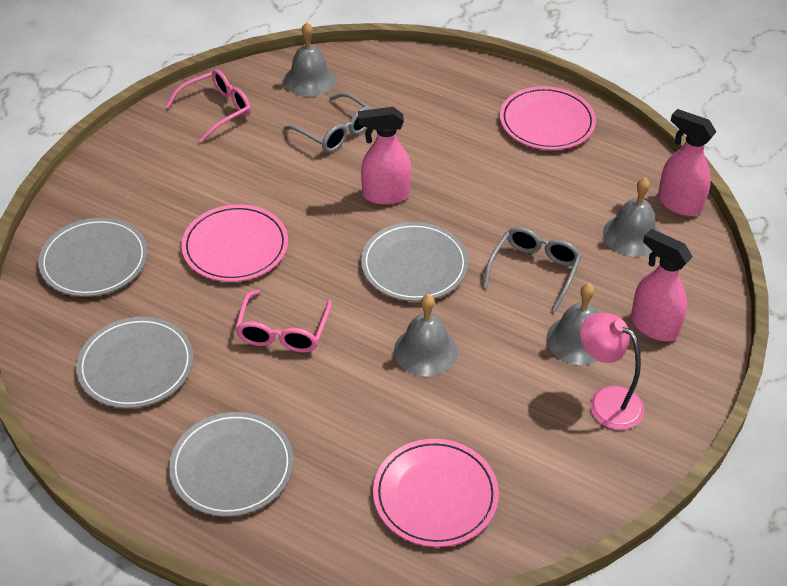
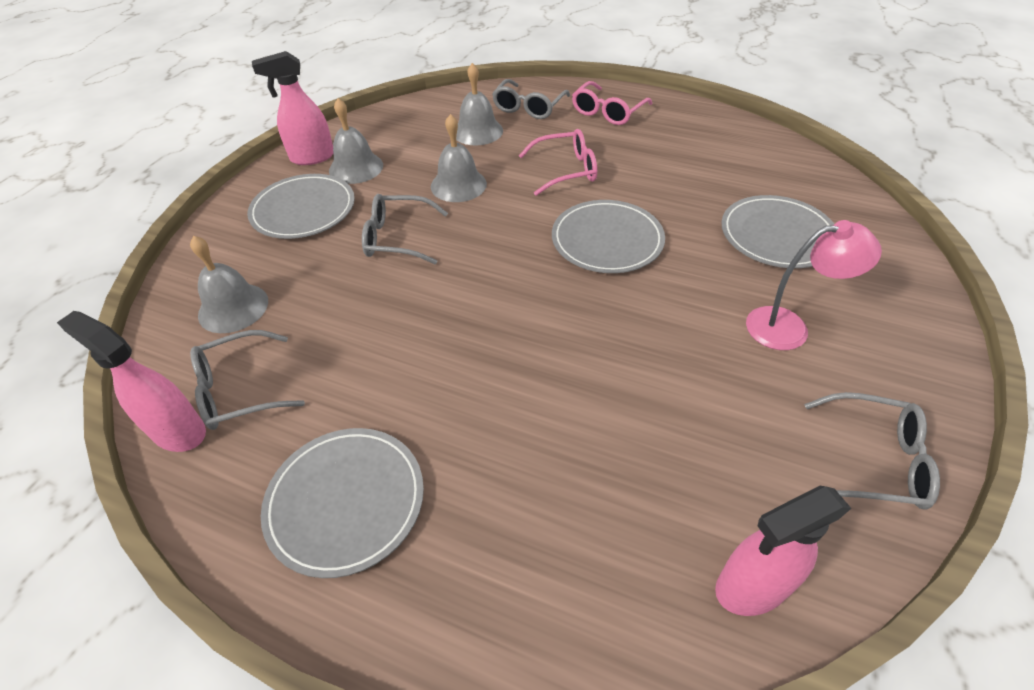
grey glasses: 2 -> 4
pink plate: 3 -> 0

